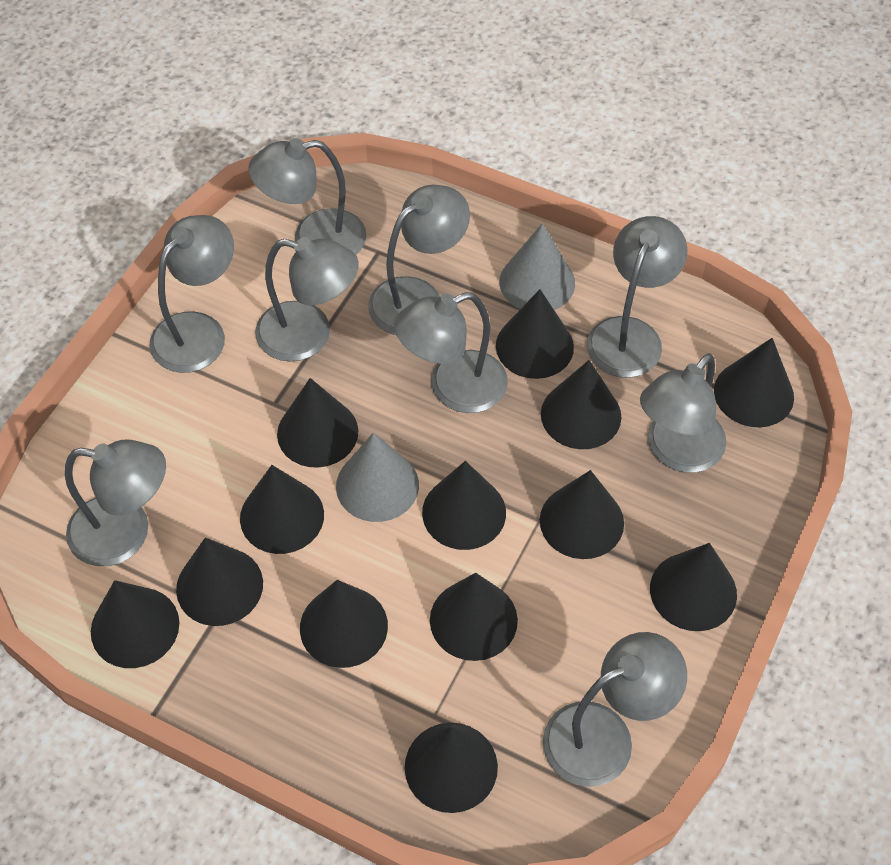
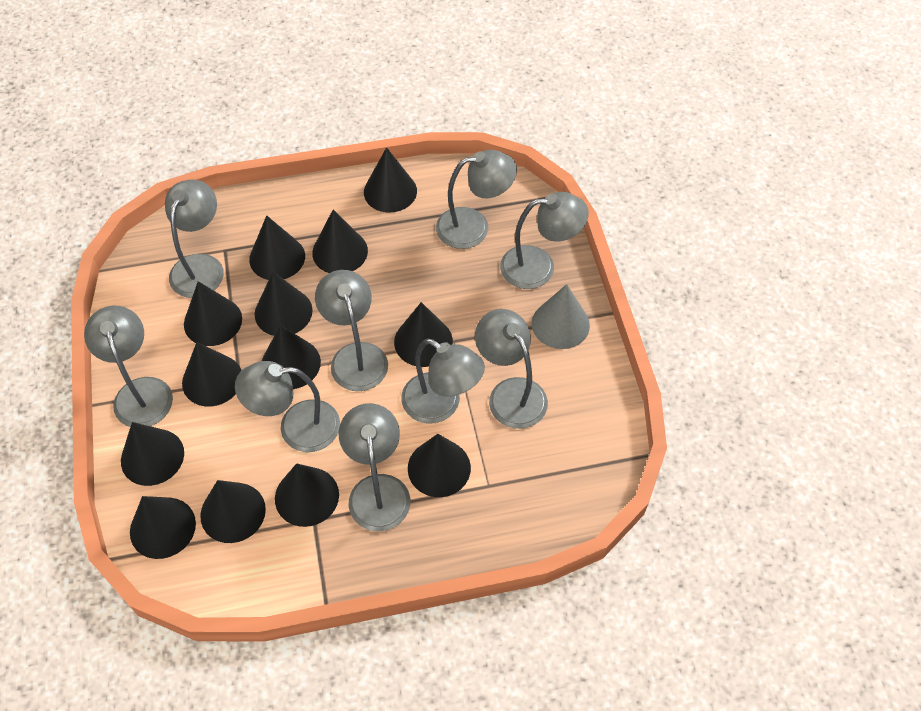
grey cone: 2 -> 1

